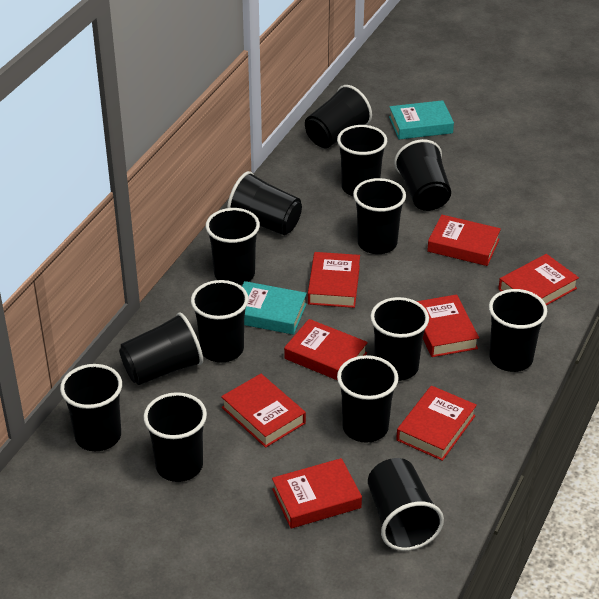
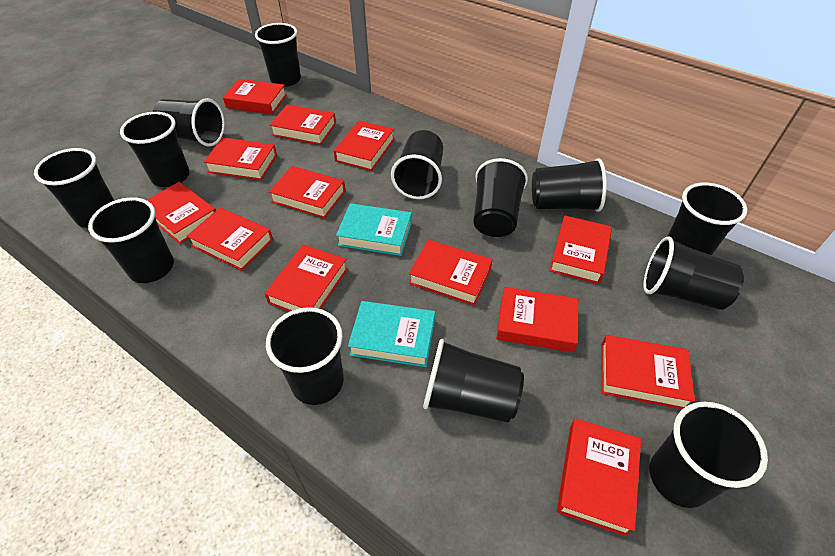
black cup: 14 -> 13
red book: 8 -> 13

